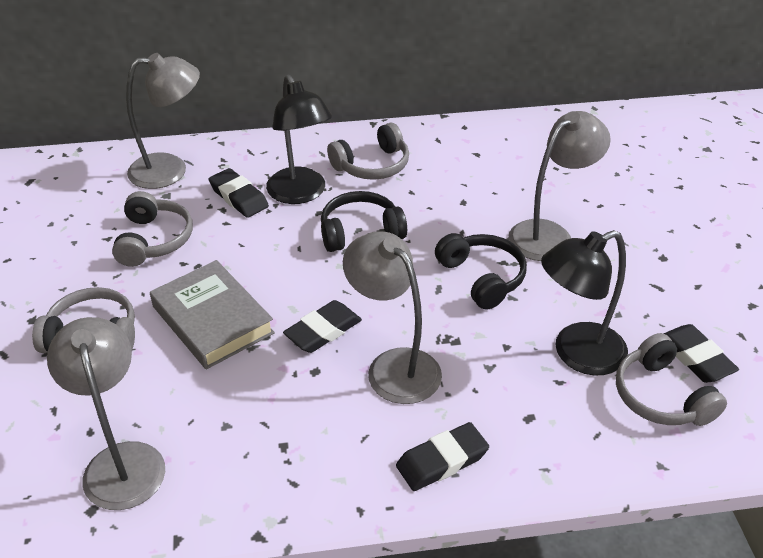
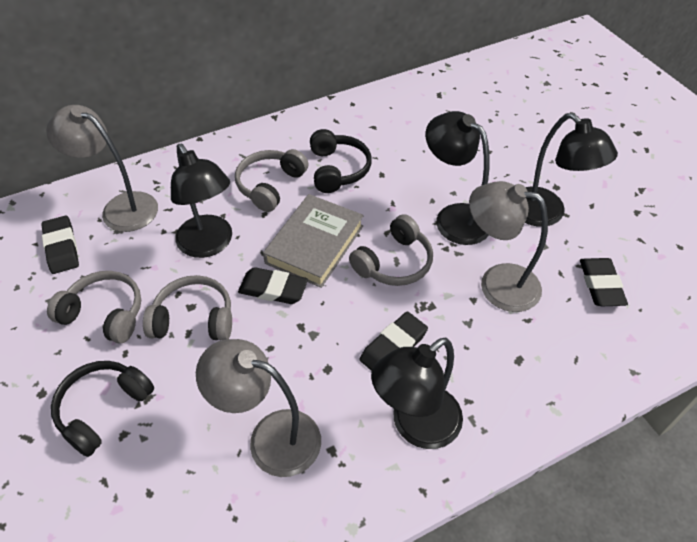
black lamp: 2 -> 4
grey lamp: 4 -> 3

